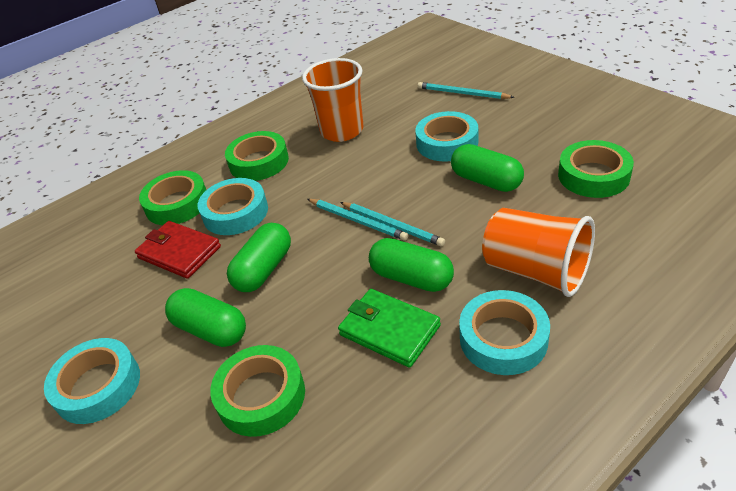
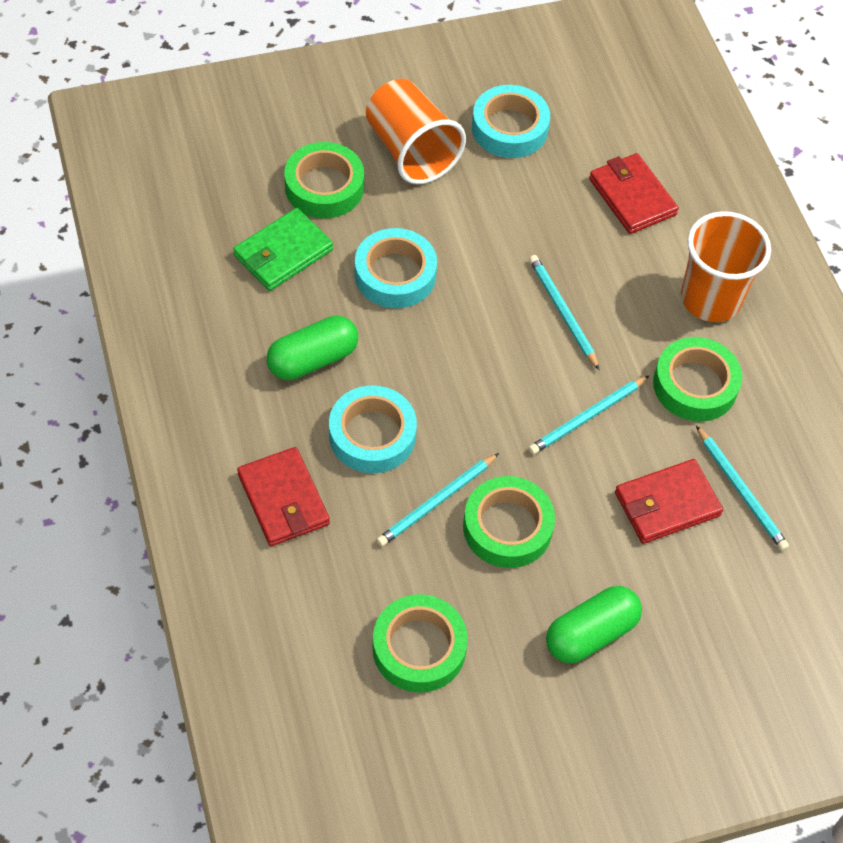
green capsule: 4 -> 2
red wallet: 1 -> 3
turquoise pencil: 3 -> 4
turquoise tape: 4 -> 3

